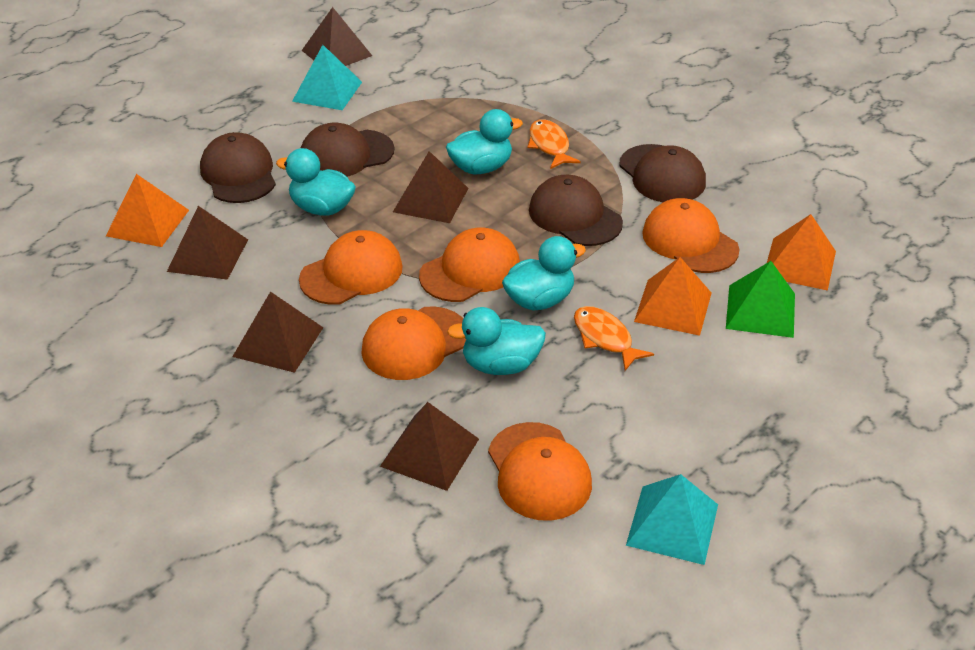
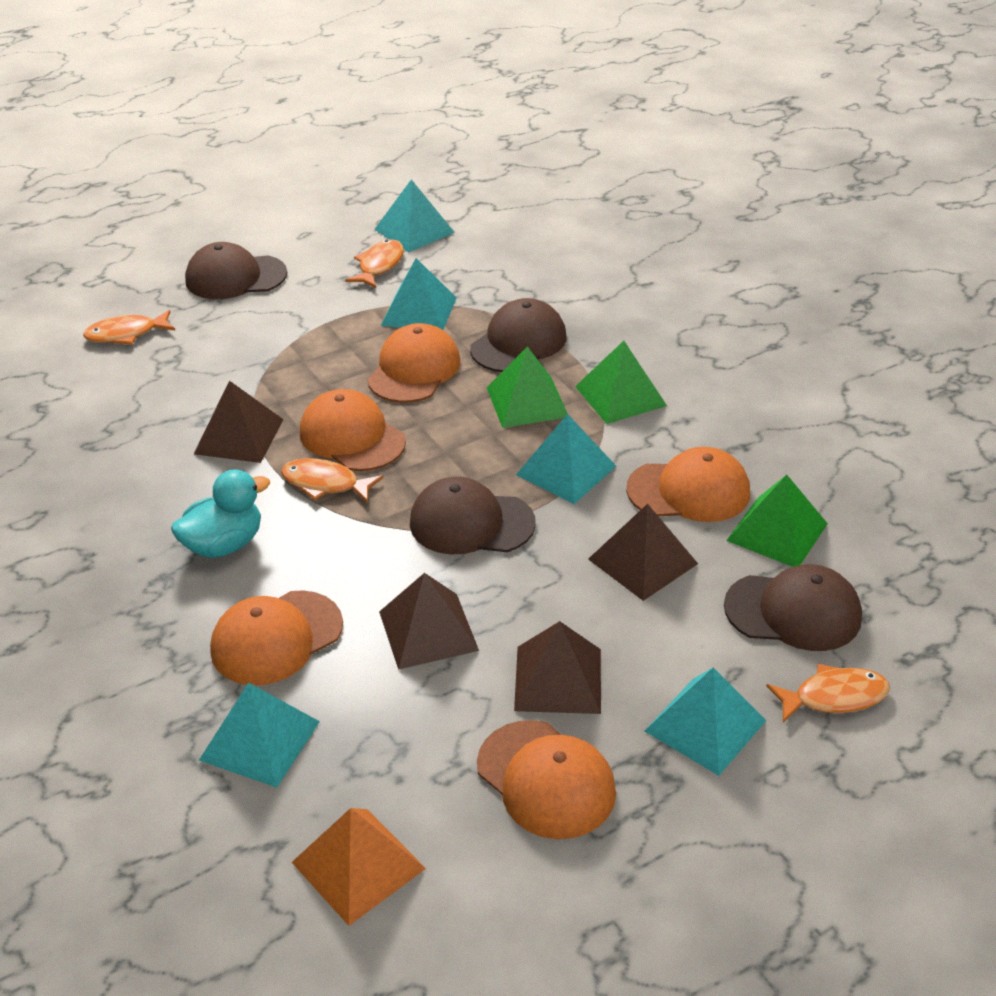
brown pyramid: 5 -> 4
green pyramid: 1 -> 3
orange fish: 2 -> 4
orange pyramid: 3 -> 1
turquoise duck: 4 -> 1
turquoise pyramid: 2 -> 5

